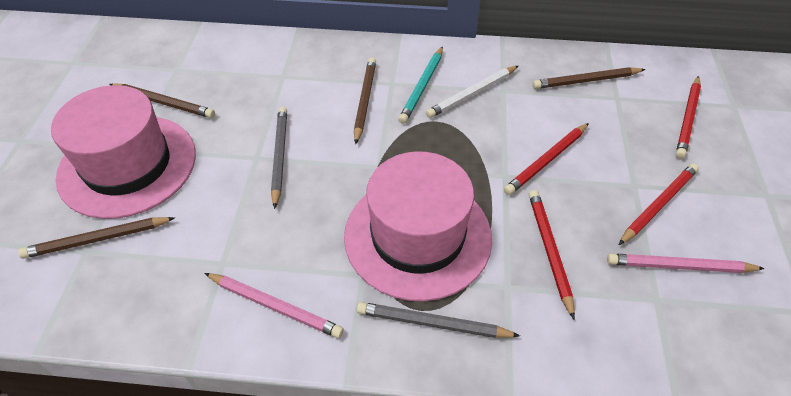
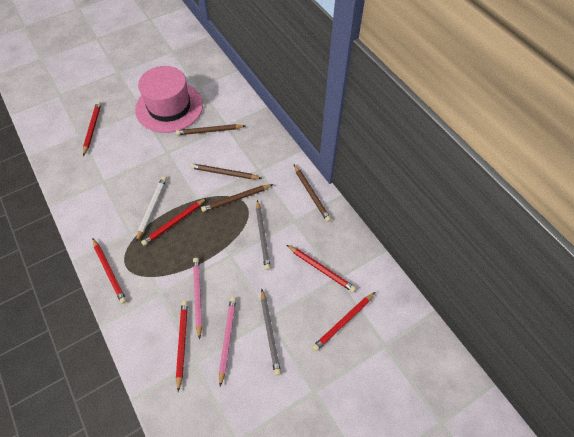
pink hat: 2 -> 1
red pencil: 4 -> 6
turquoise pencil: 1 -> 0

